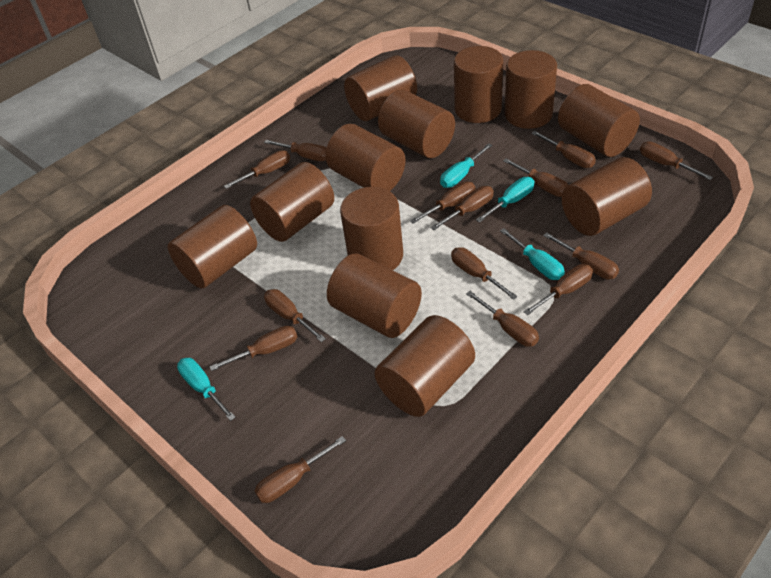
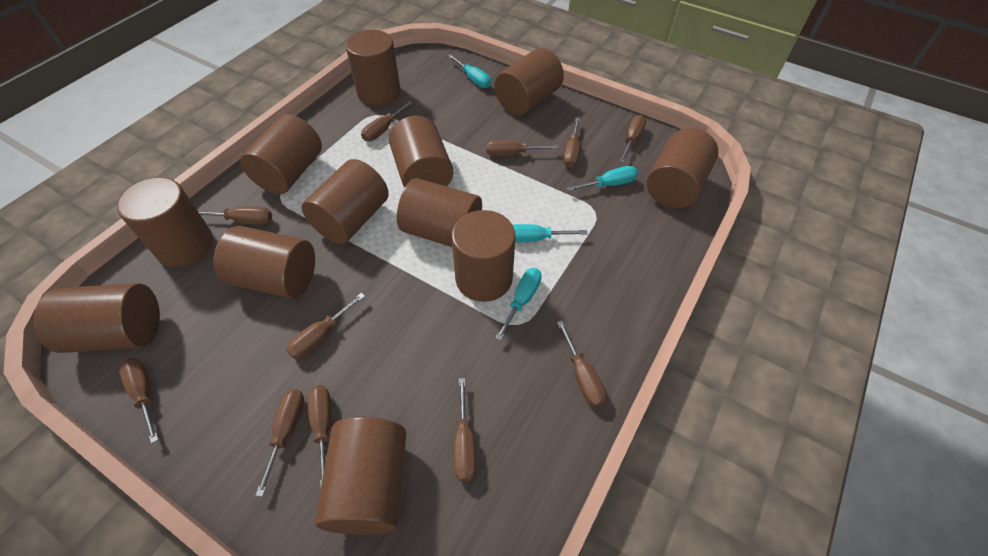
brown screwdriver: 14 -> 11

